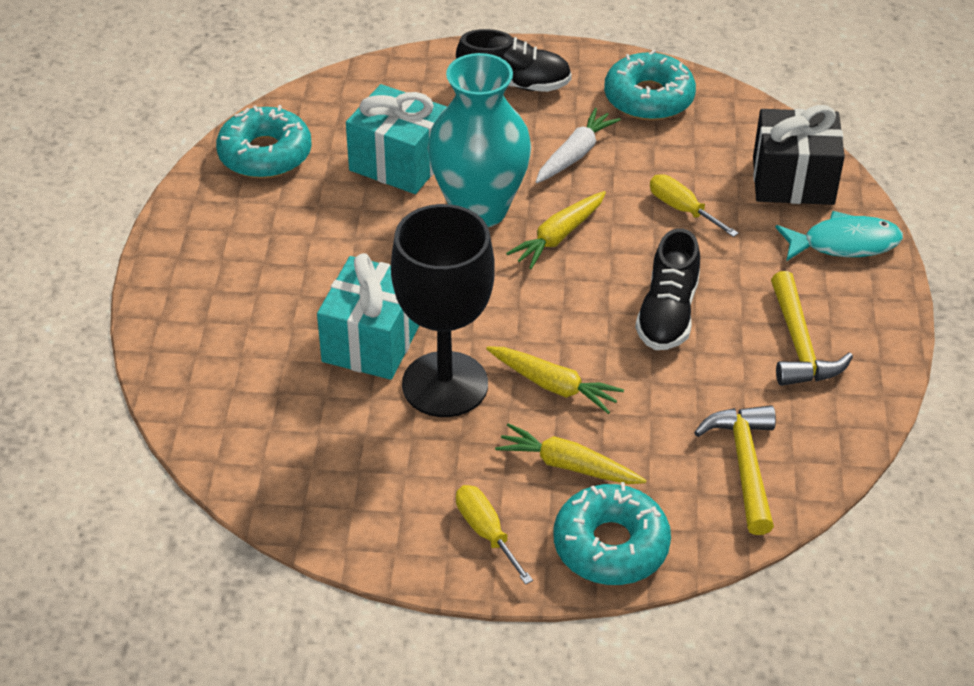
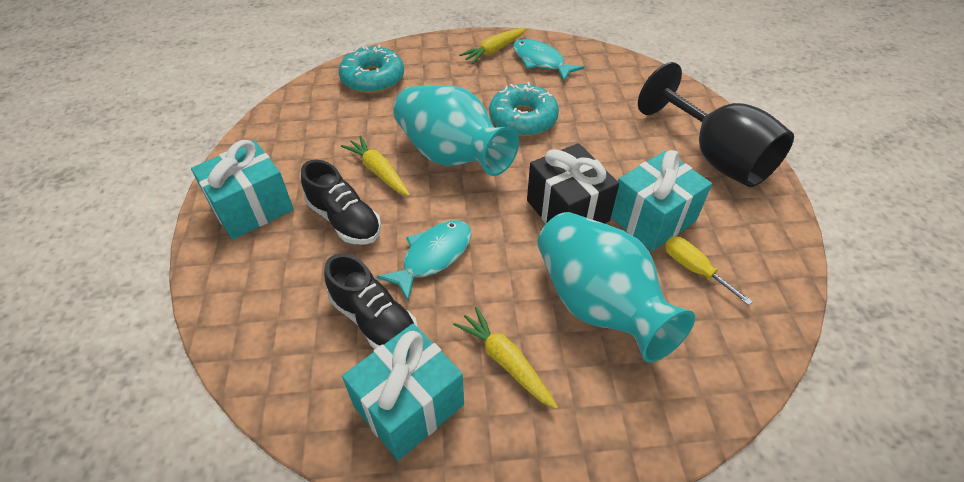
turquoise donut: 3 -> 2
turquoise fish: 1 -> 2
turquoise gift: 2 -> 3
turquoise vase: 1 -> 2
white carrot: 1 -> 0
yellow hammer: 2 -> 0
yellow screwdriver: 2 -> 1

